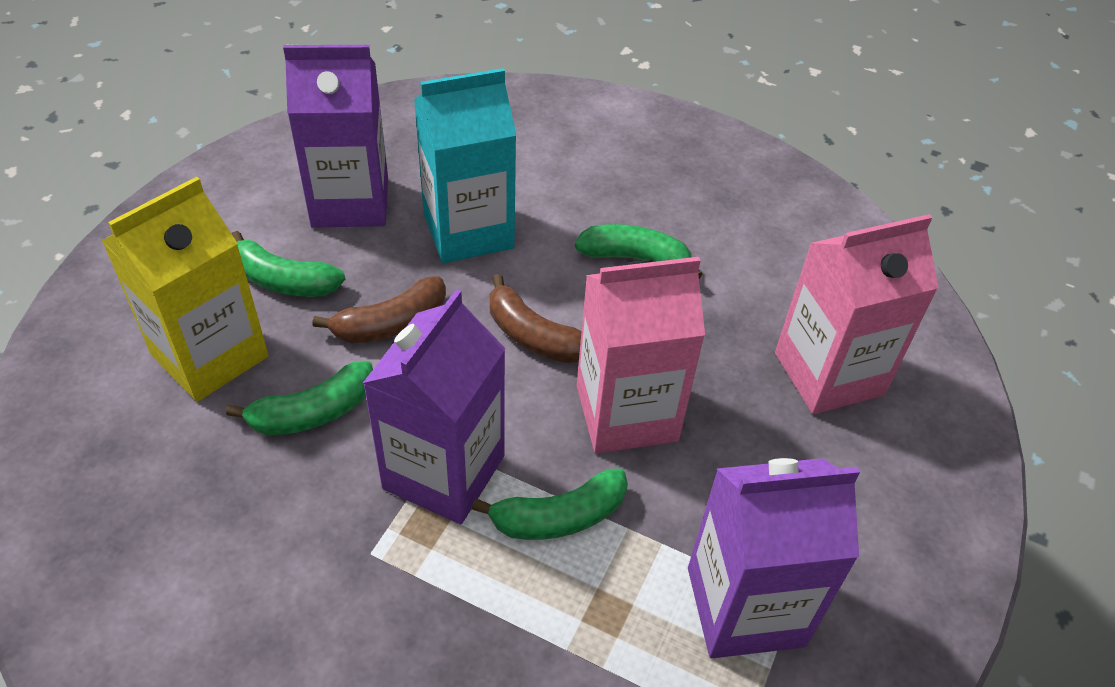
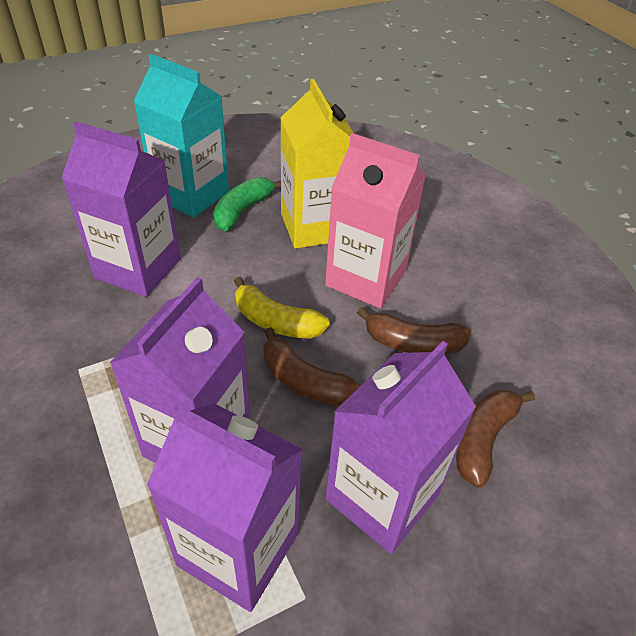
brown banana: 2 -> 3
green banana: 4 -> 1
pink carton: 2 -> 1
purple carton: 3 -> 4
yellow banana: 0 -> 1

